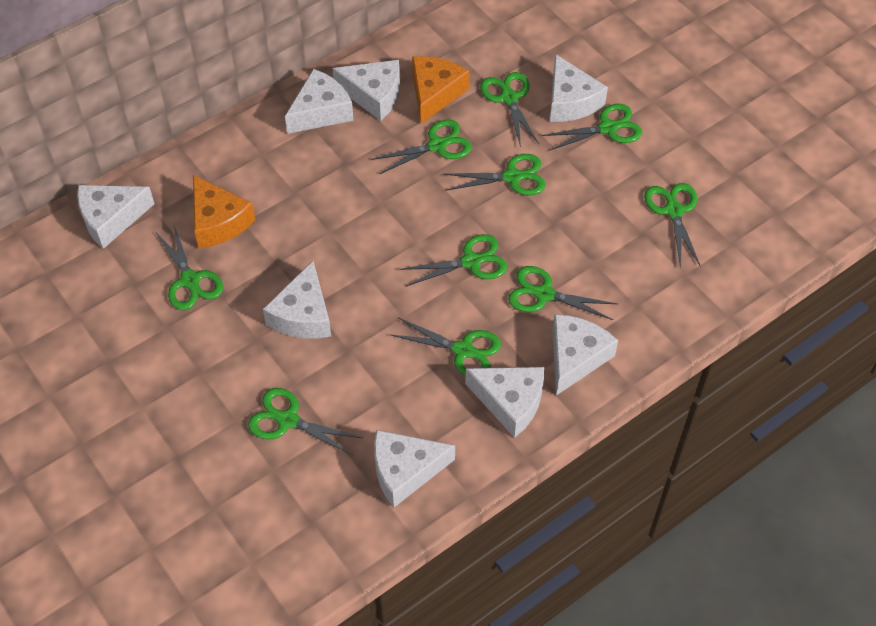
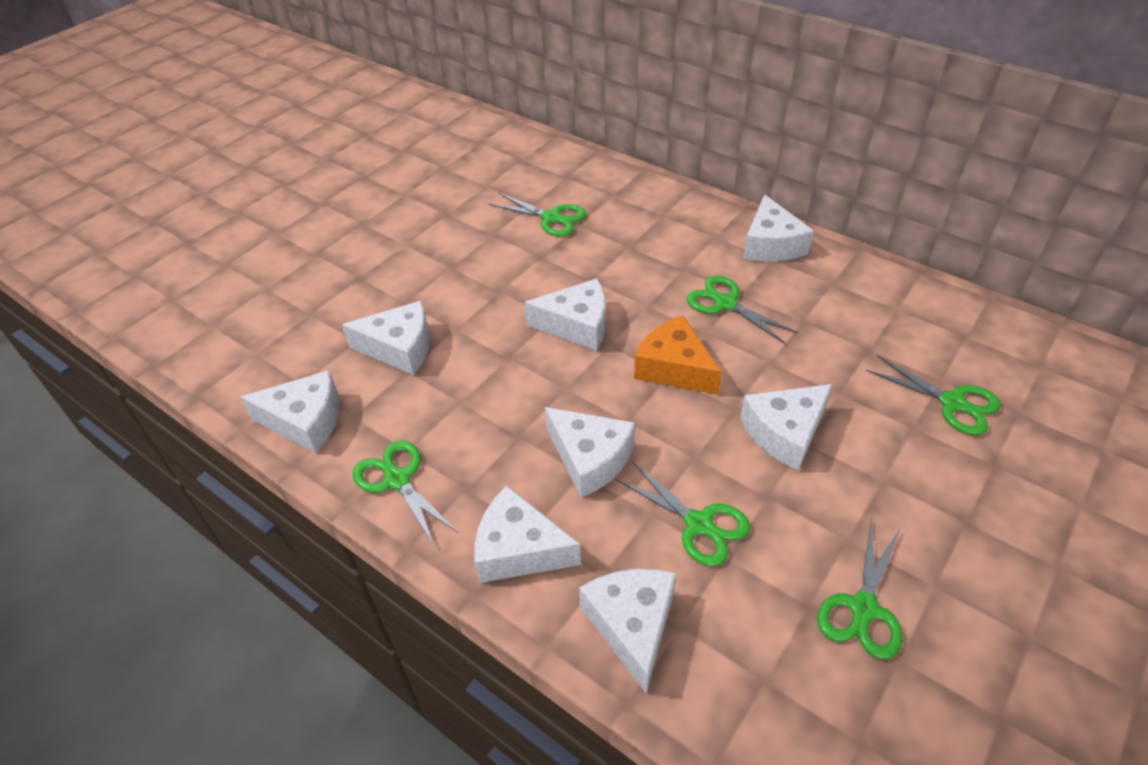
green scissors: 10 -> 6
orange cheese: 2 -> 1

